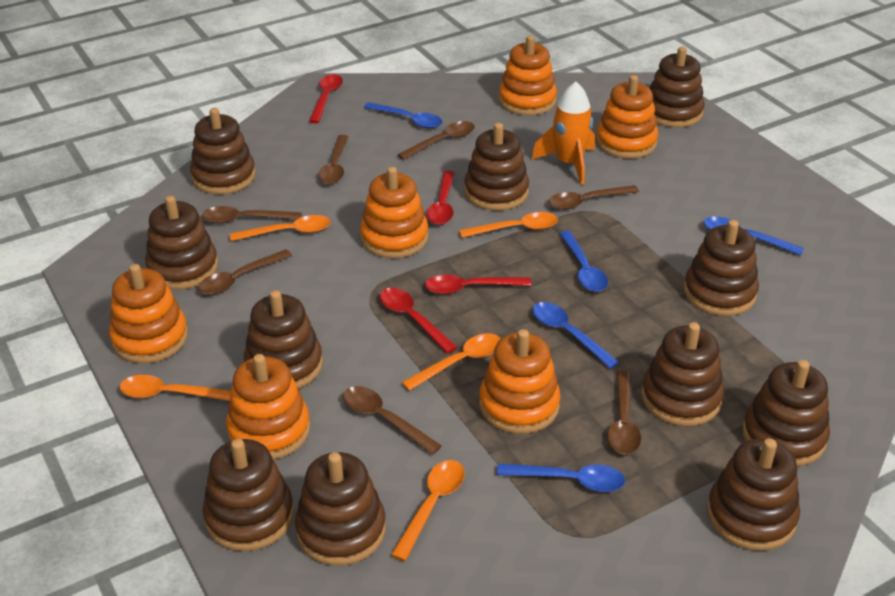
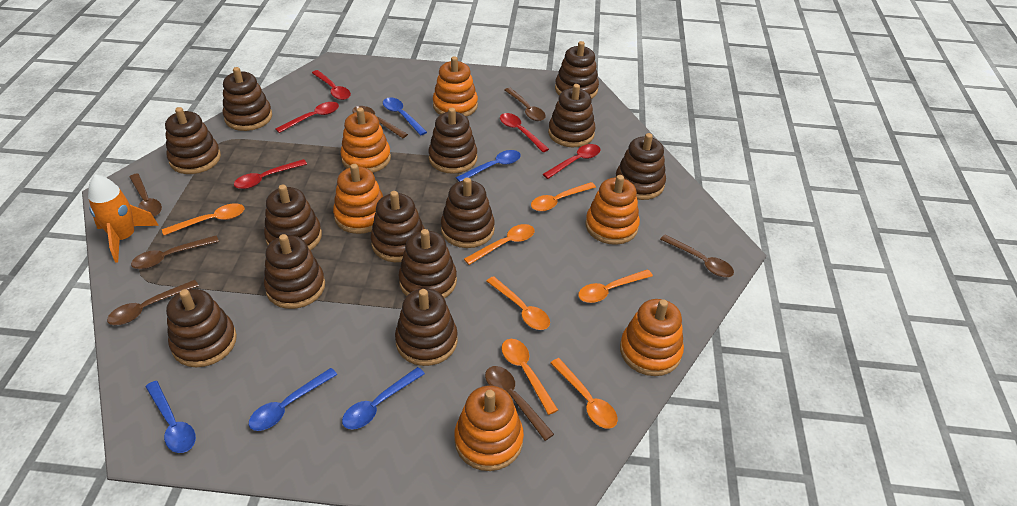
brown stacking toy: 11 -> 13
orange spoon: 5 -> 7
red spoon: 4 -> 5

